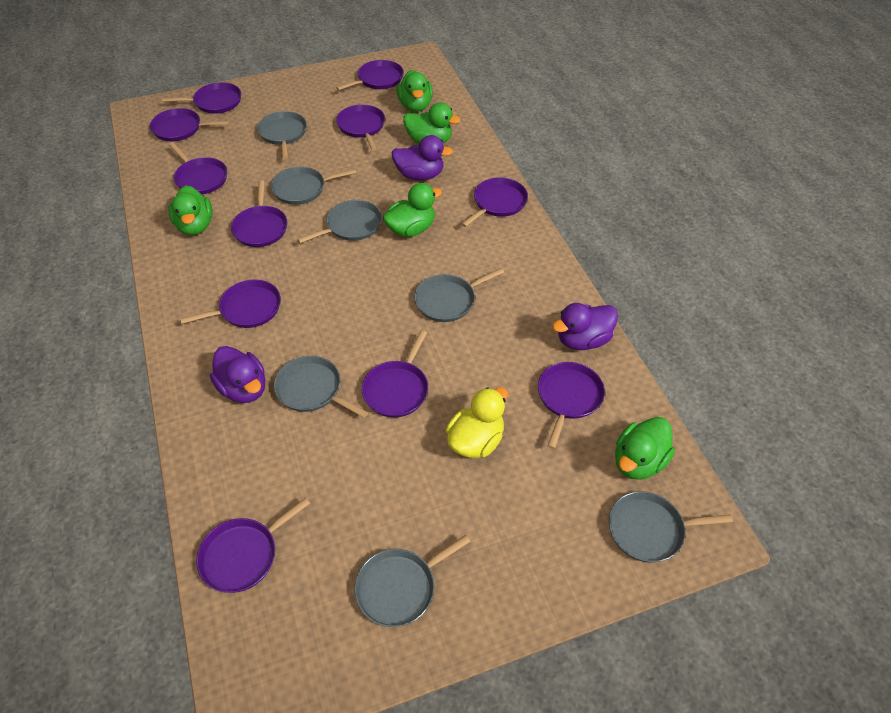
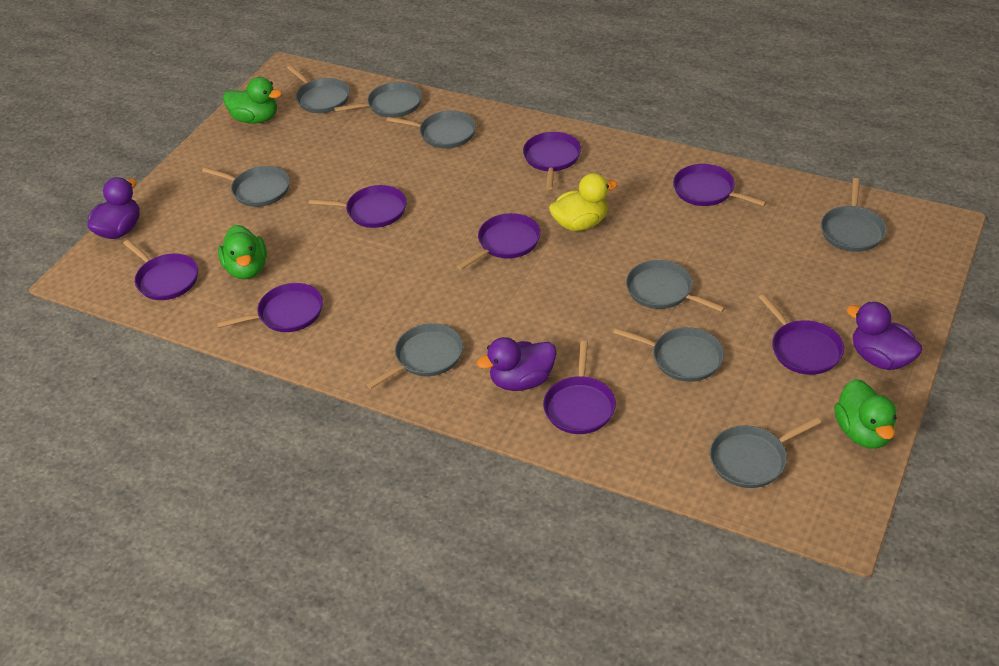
green duck: 5 -> 3
grey pan: 7 -> 9
purple pan: 11 -> 8

